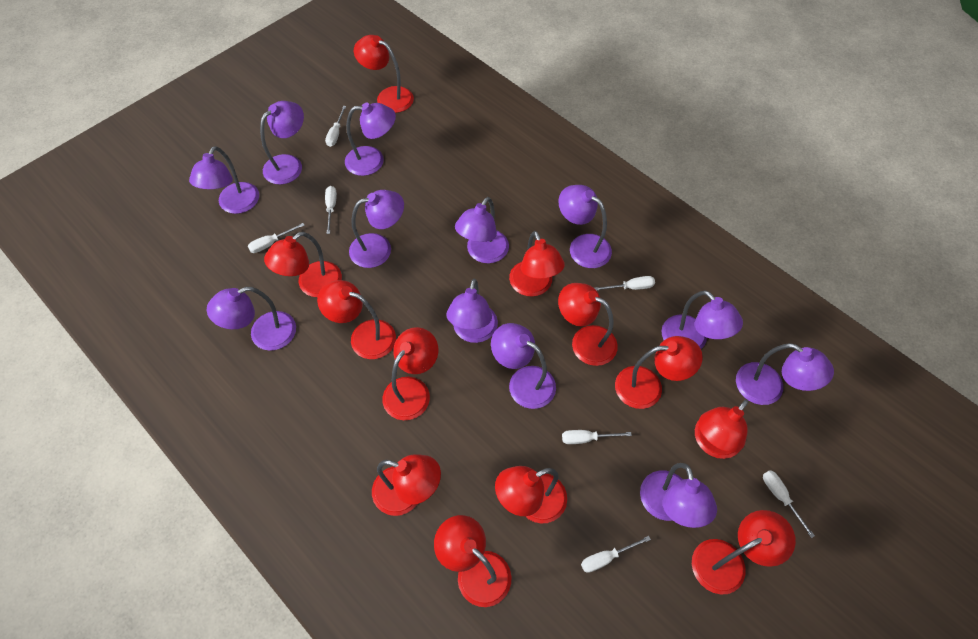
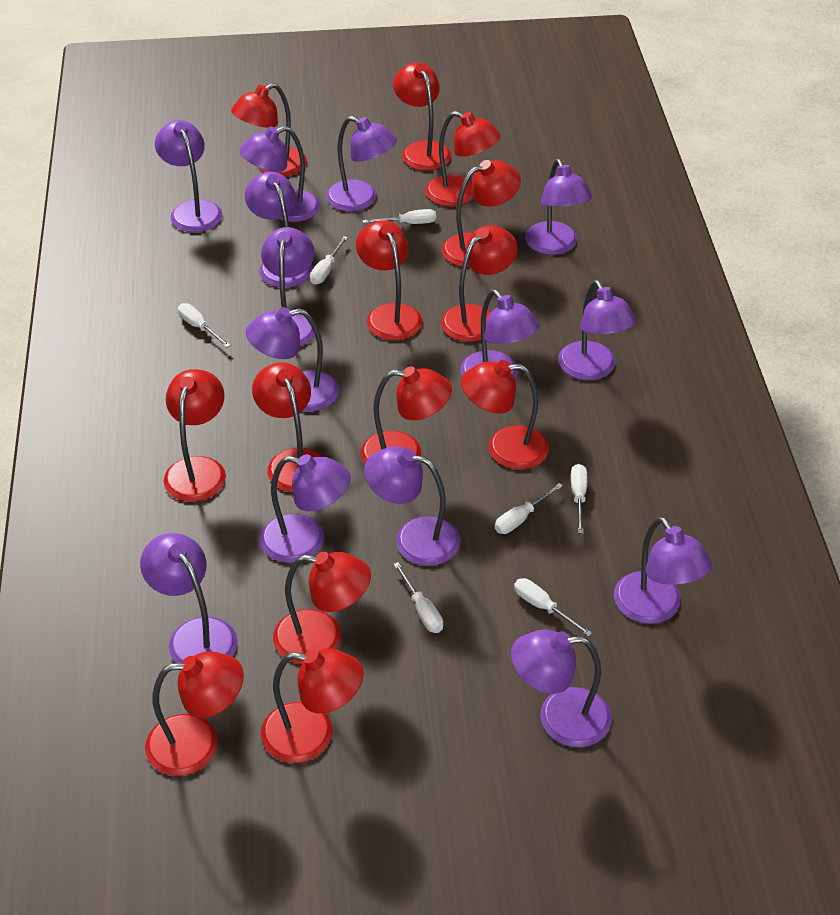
purple lamp: 12 -> 14
red lamp: 12 -> 13

